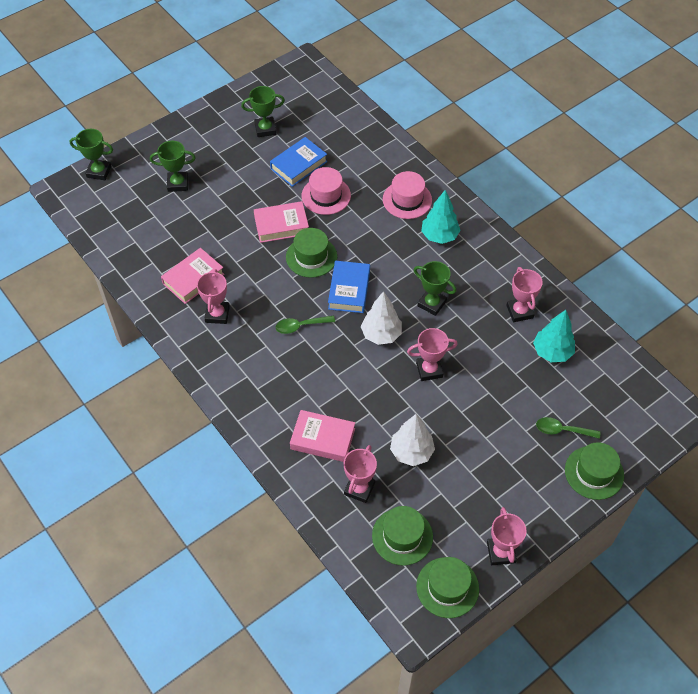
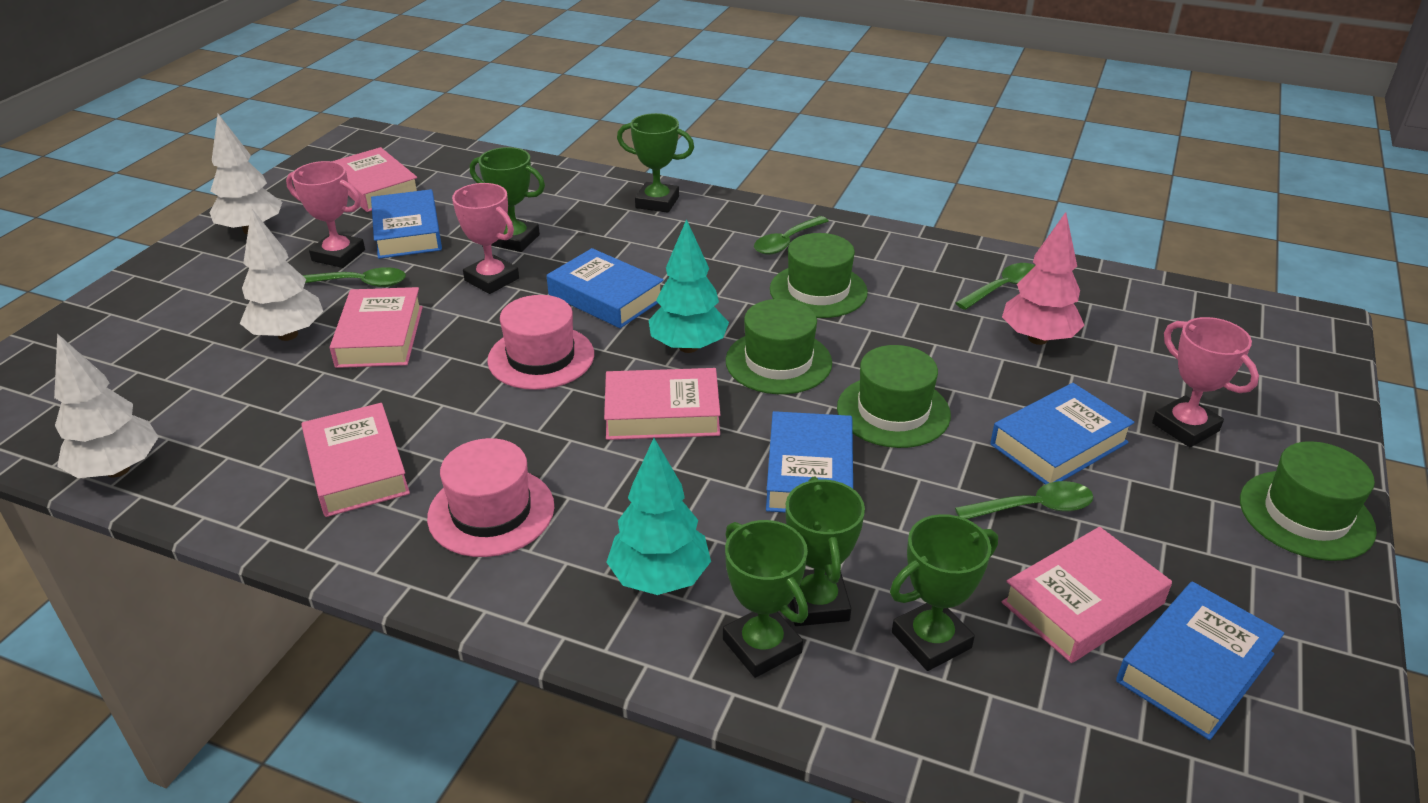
blue book: 2 -> 5
green spoon: 2 -> 4
green trophy: 4 -> 5
pink book: 3 -> 5
pink tree: 0 -> 1
pink trophy: 5 -> 3
white tree: 2 -> 3

